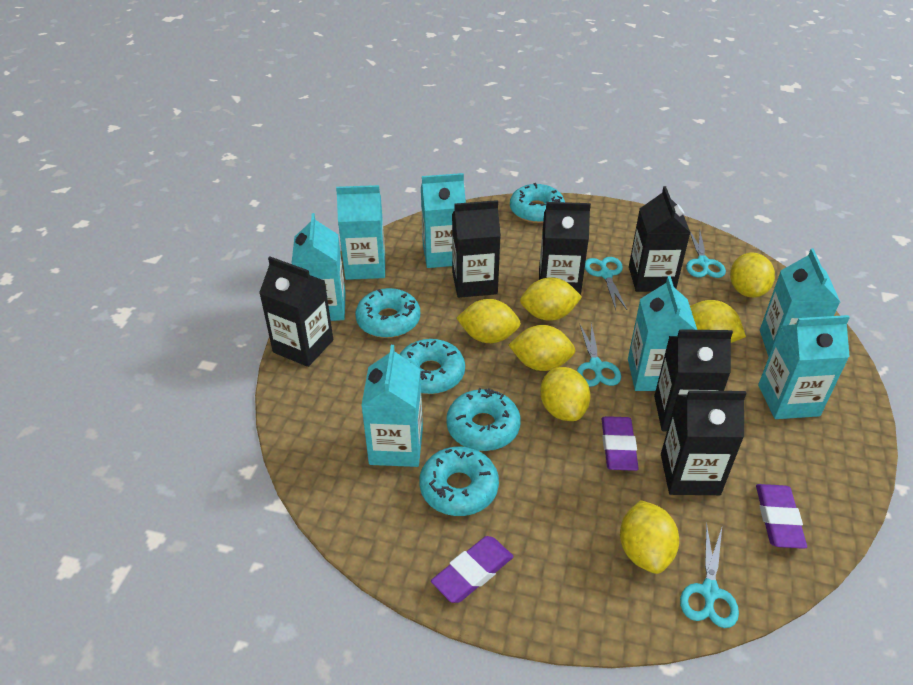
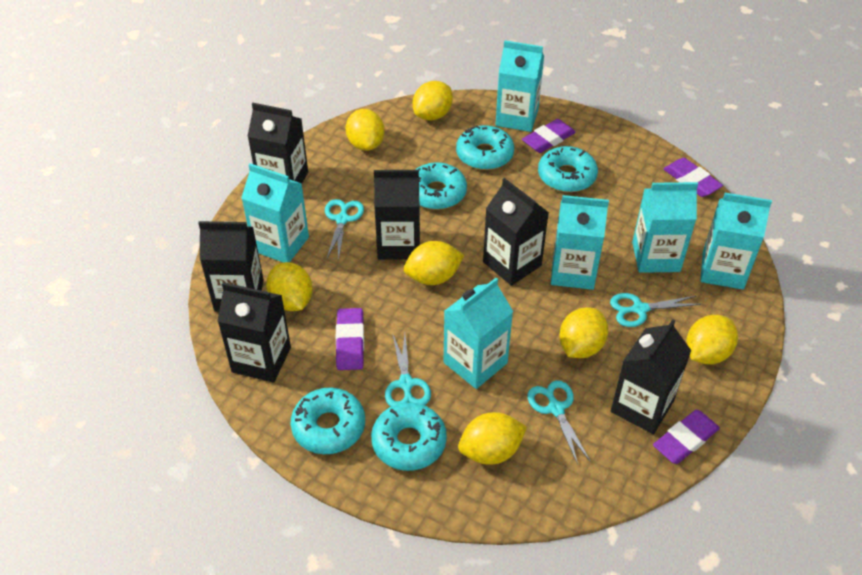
purple eraser: 3 -> 4
turquoise carton: 7 -> 6

